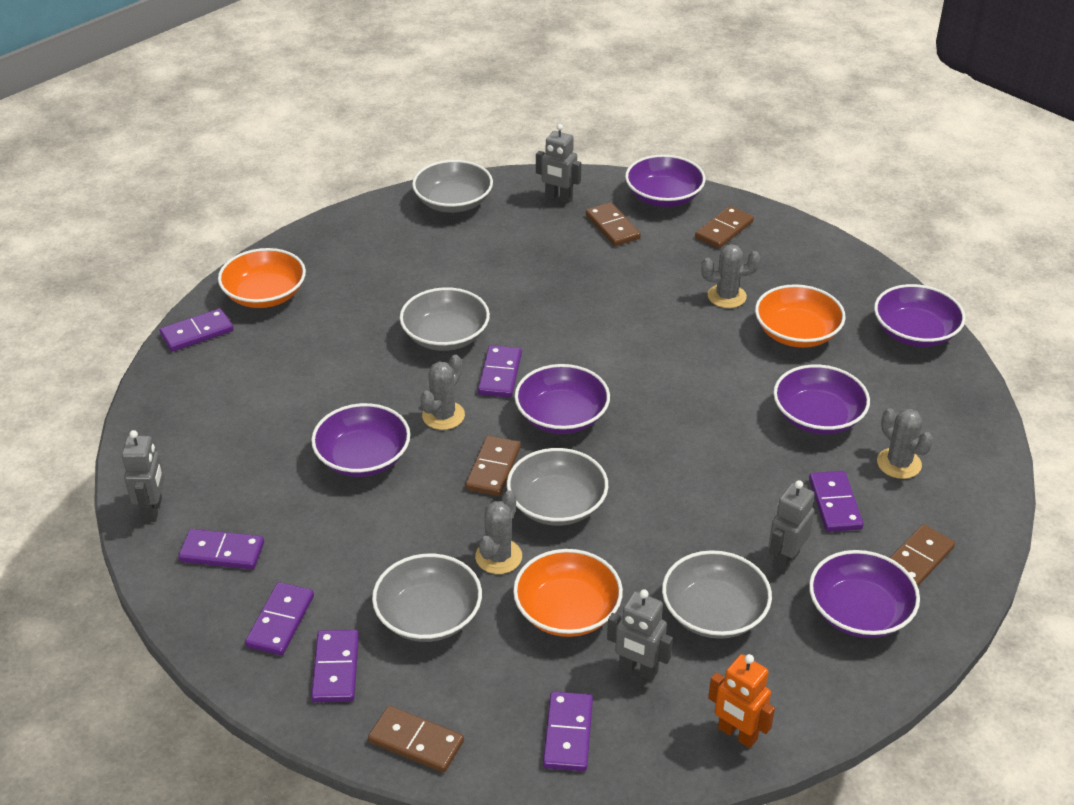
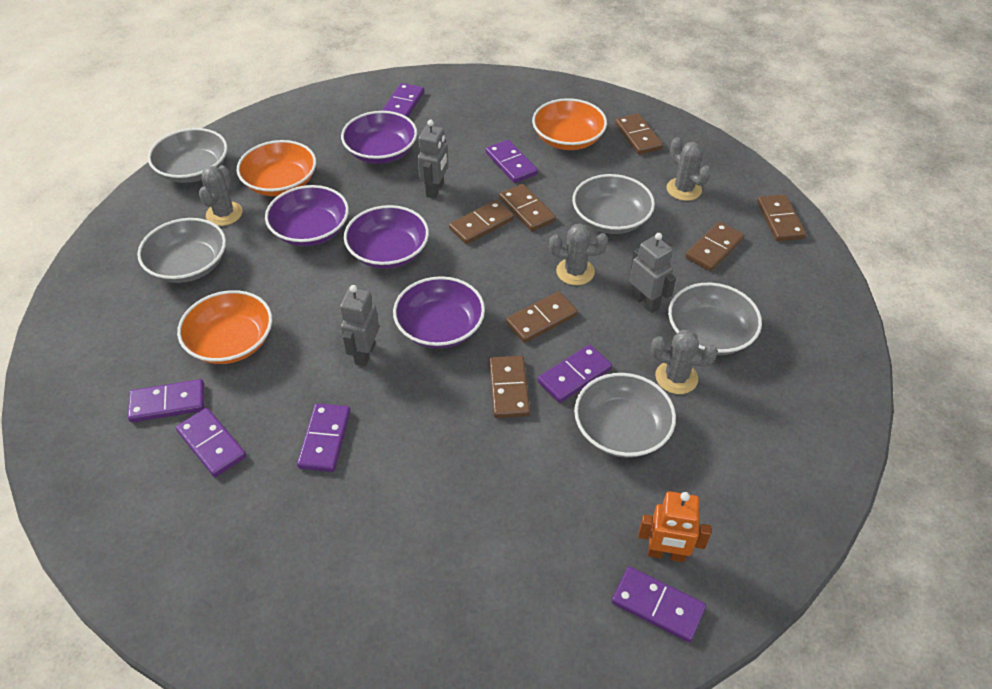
brown domino: 5 -> 7
grey robot: 4 -> 3
purple bowl: 6 -> 4

